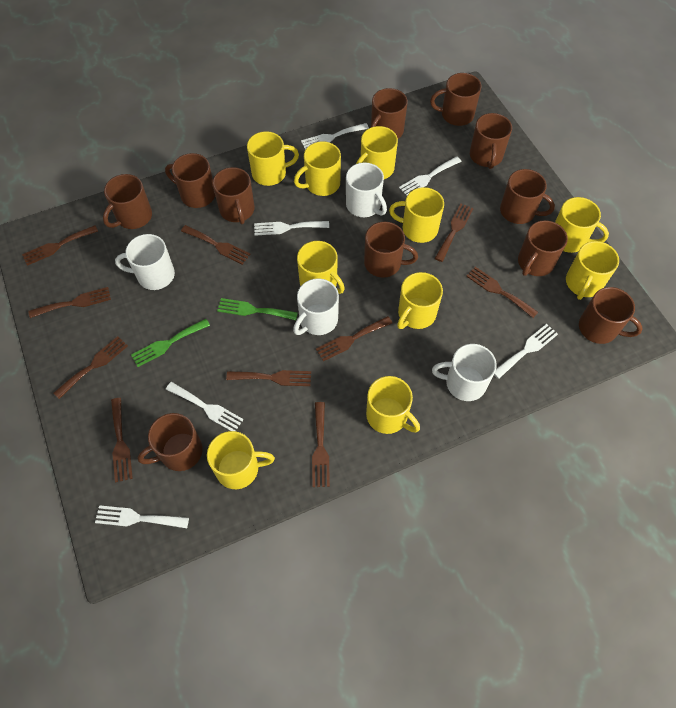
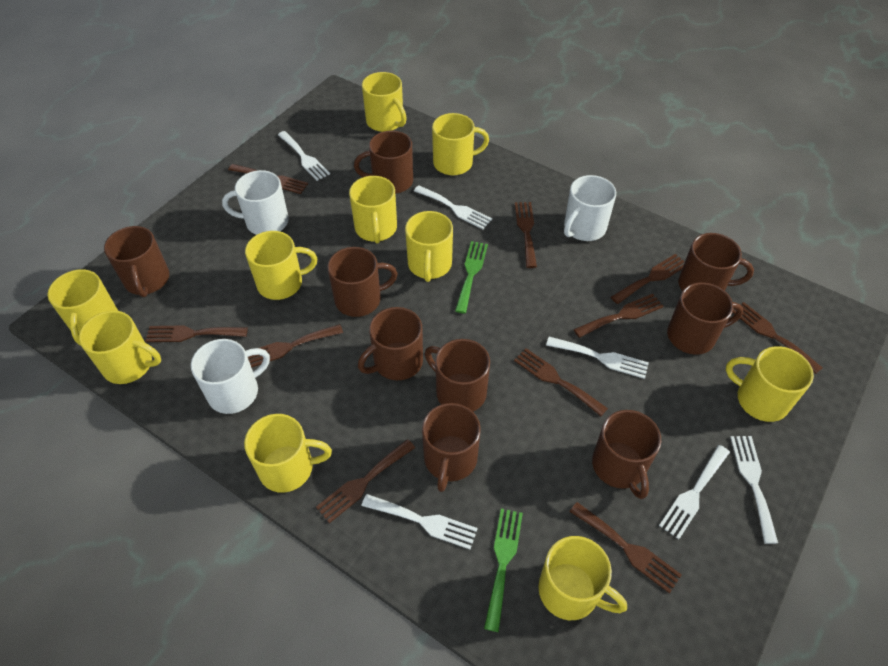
brown mug: 11 -> 9
white mug: 4 -> 3

